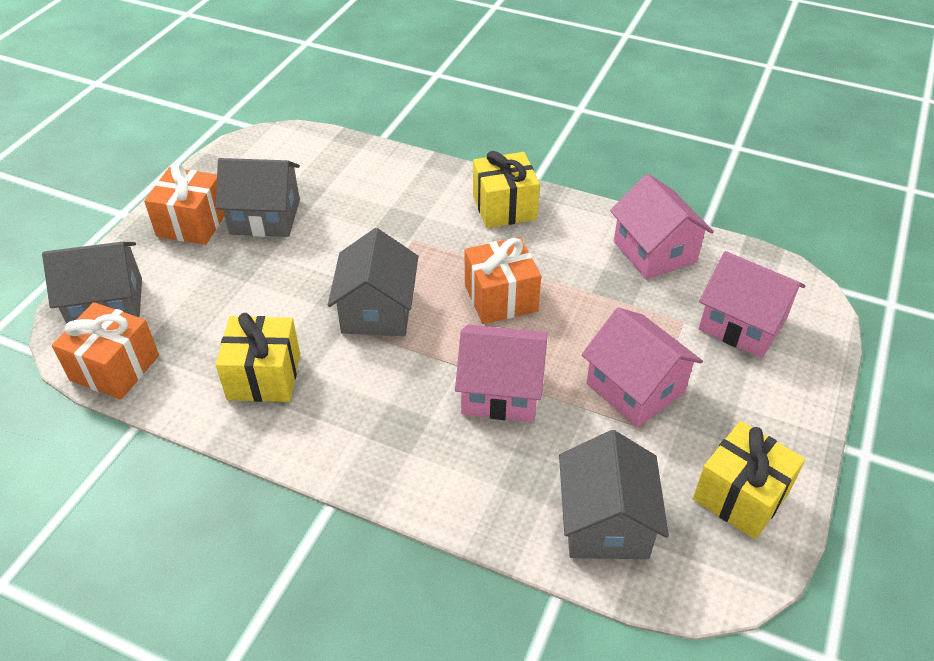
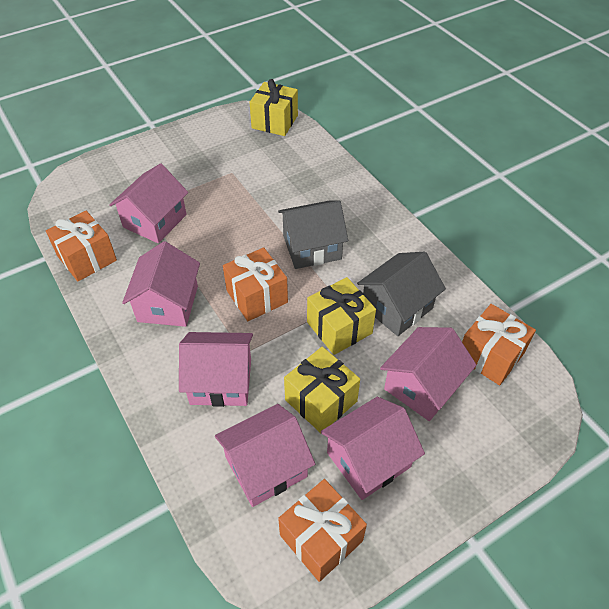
grey house: 4 -> 2
orange gift: 3 -> 4
pink house: 4 -> 6

